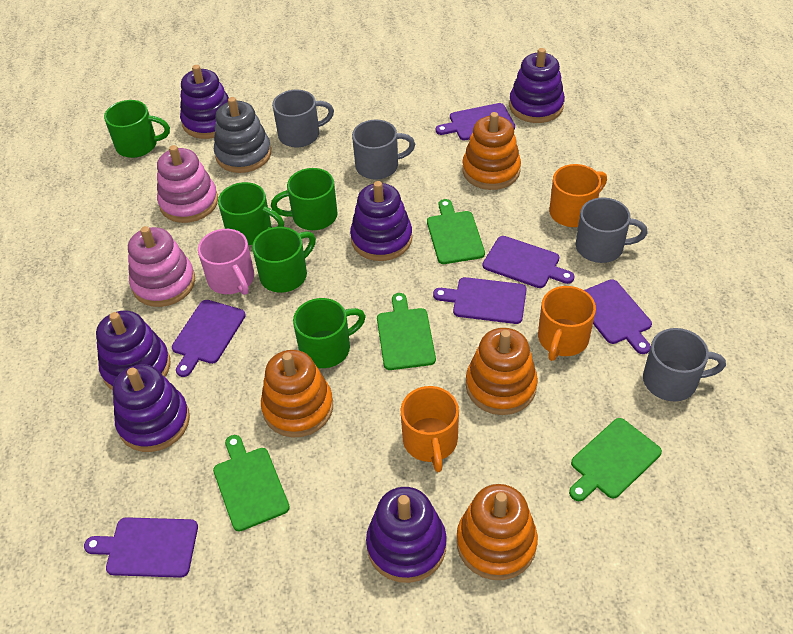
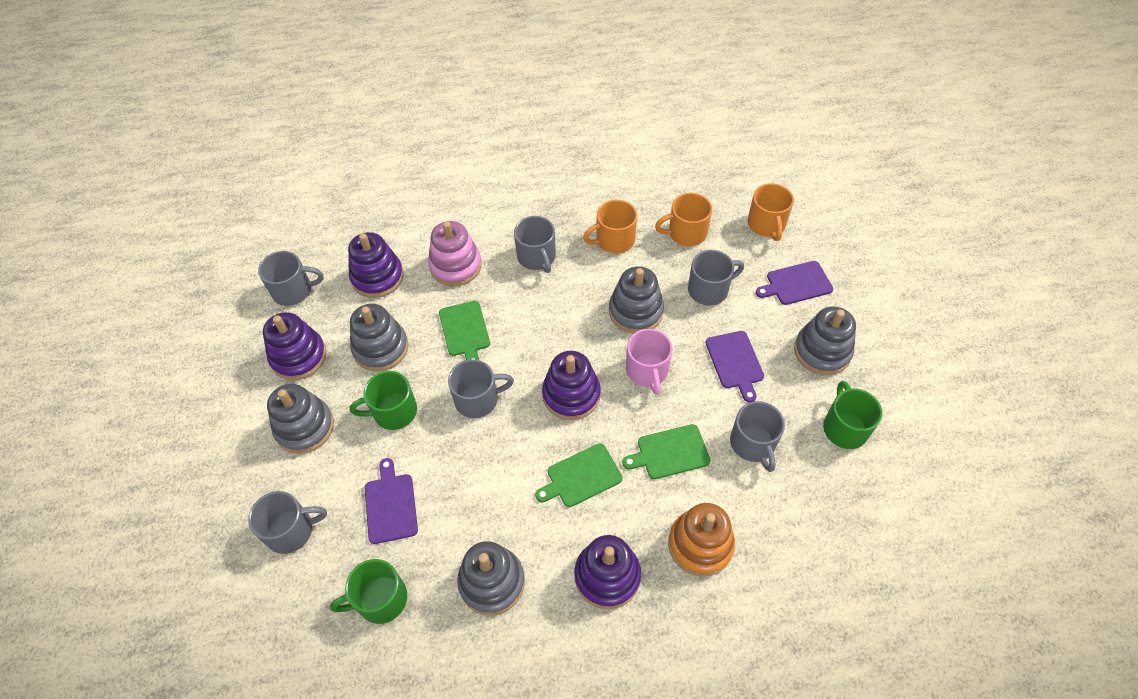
green cutting board: 4 -> 3
green mug: 5 -> 3
grey mug: 4 -> 6
grey stacking toy: 1 -> 5
orange stacking toy: 4 -> 1
pink stacking toy: 2 -> 1
purple cutting board: 6 -> 3
purple stacking toy: 6 -> 4

